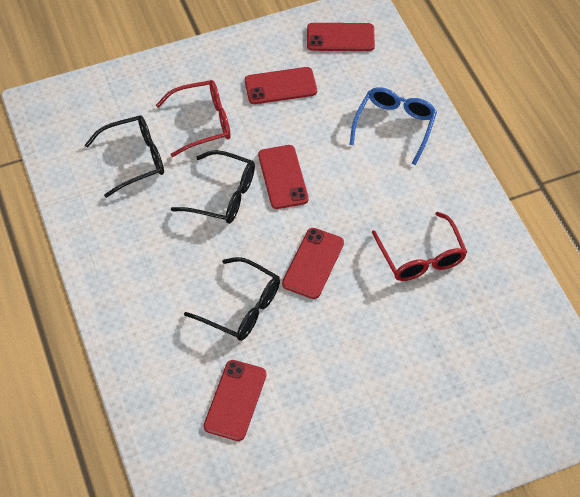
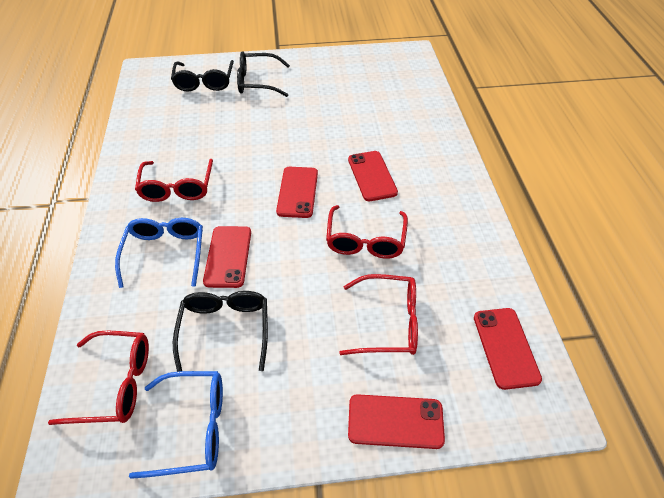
blue glasses: 1 -> 2
red glasses: 2 -> 4

